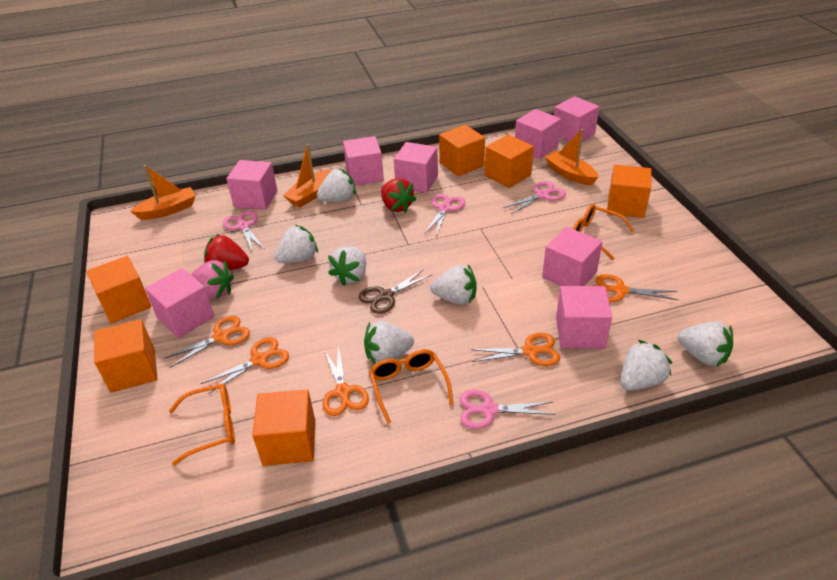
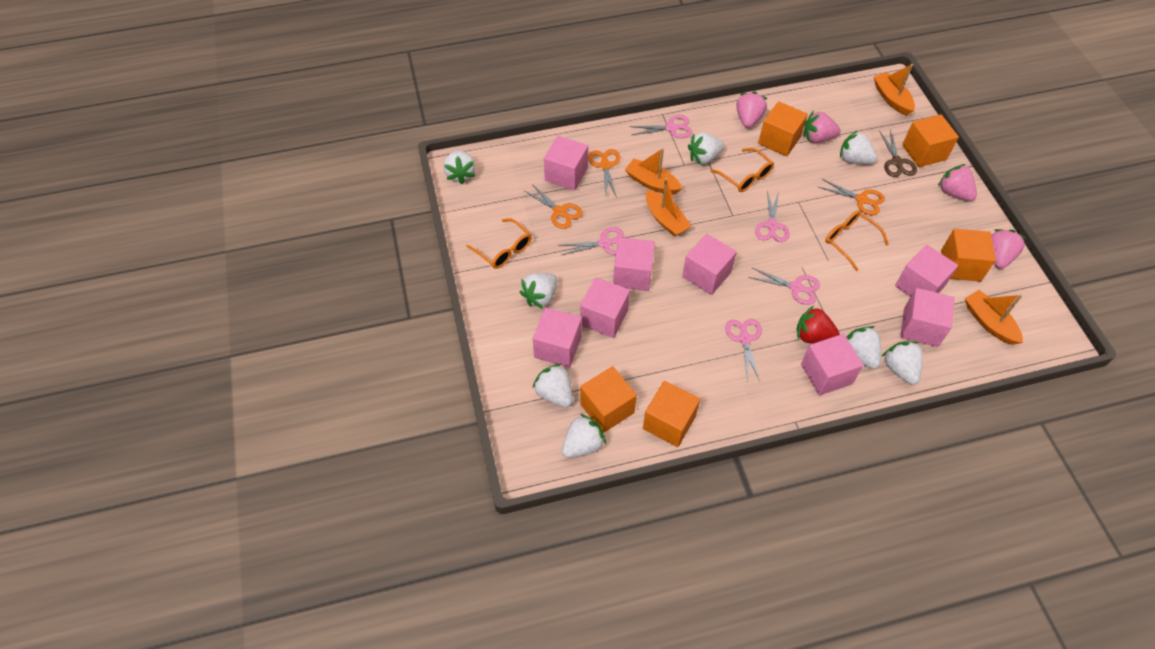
orange boat: 3 -> 4
orange cube: 6 -> 5
orange scissors: 5 -> 3
pink scissors: 4 -> 5
pink strawberry: 1 -> 4
red strawberry: 2 -> 1
white strawberry: 7 -> 8

